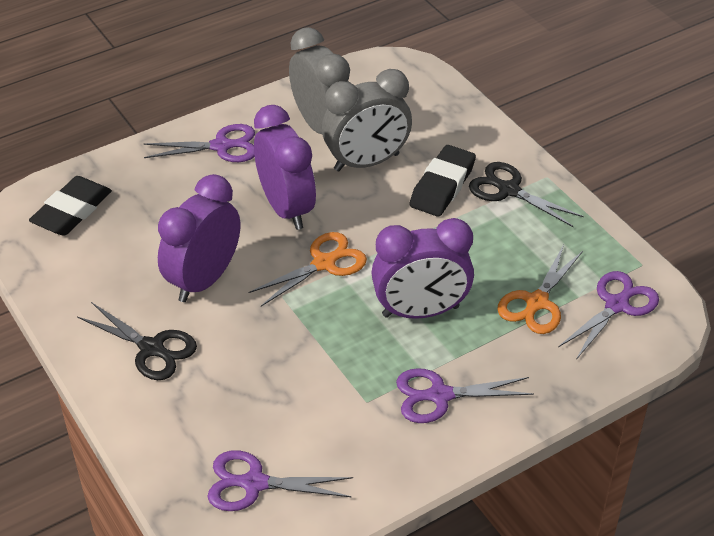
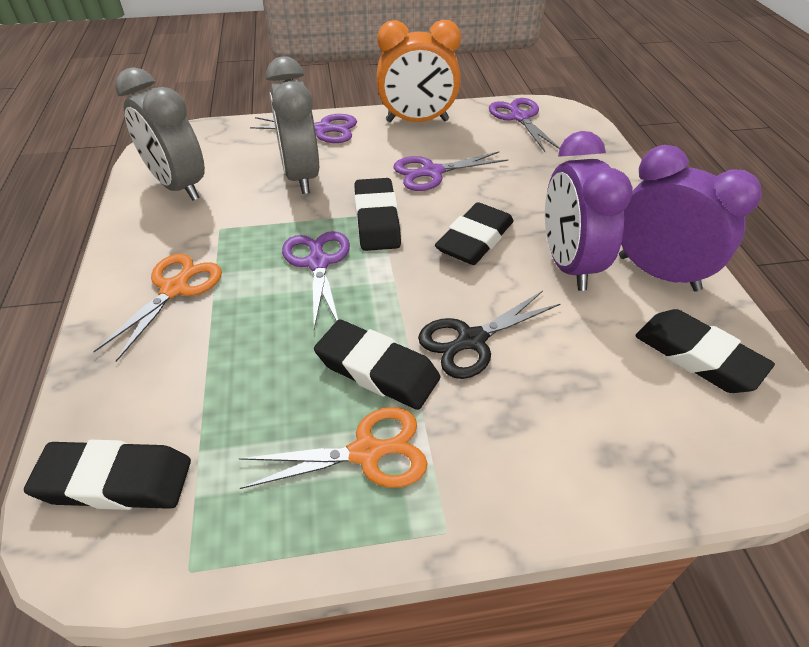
black eraser: 2 -> 5
black scissors: 2 -> 1
orange clock: 0 -> 1
purple clock: 3 -> 2

